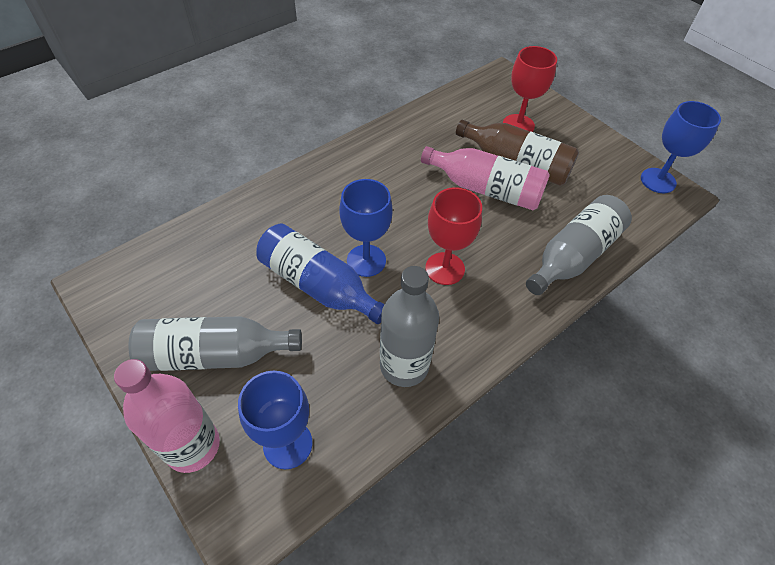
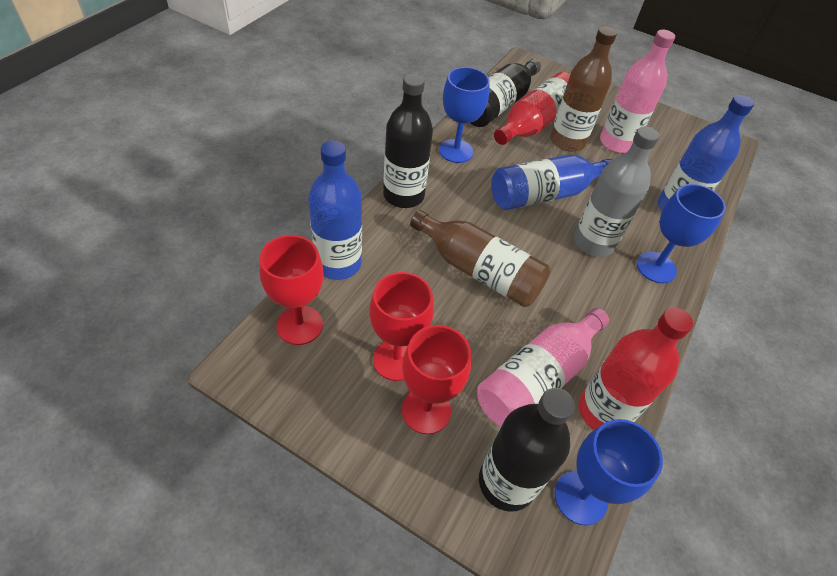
black bottle: 0 -> 3
blue bottle: 1 -> 3
brown bottle: 1 -> 2
grey bottle: 3 -> 1
red bottle: 0 -> 2
red goblet: 2 -> 3

